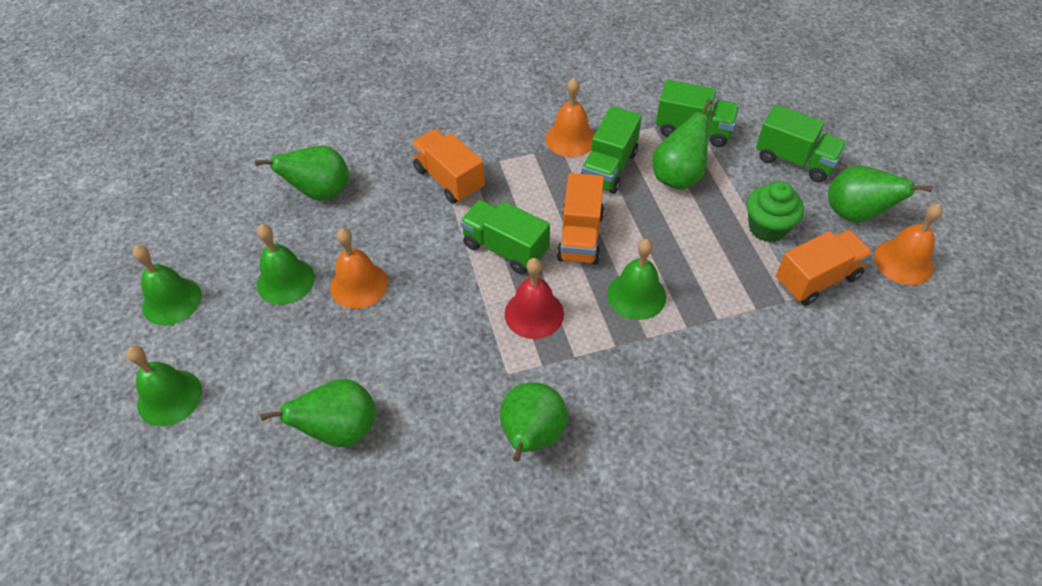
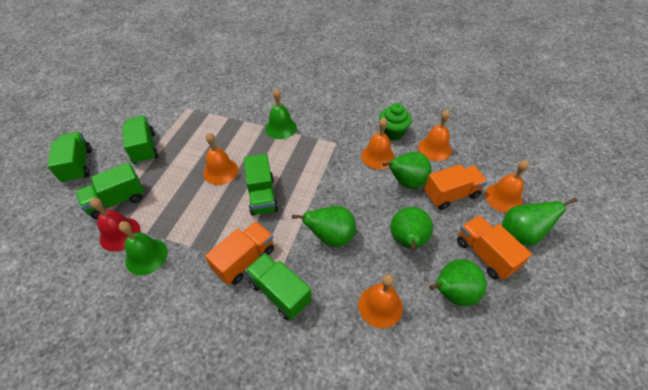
green bell: 4 -> 2
green truck: 4 -> 5
orange bell: 3 -> 5

